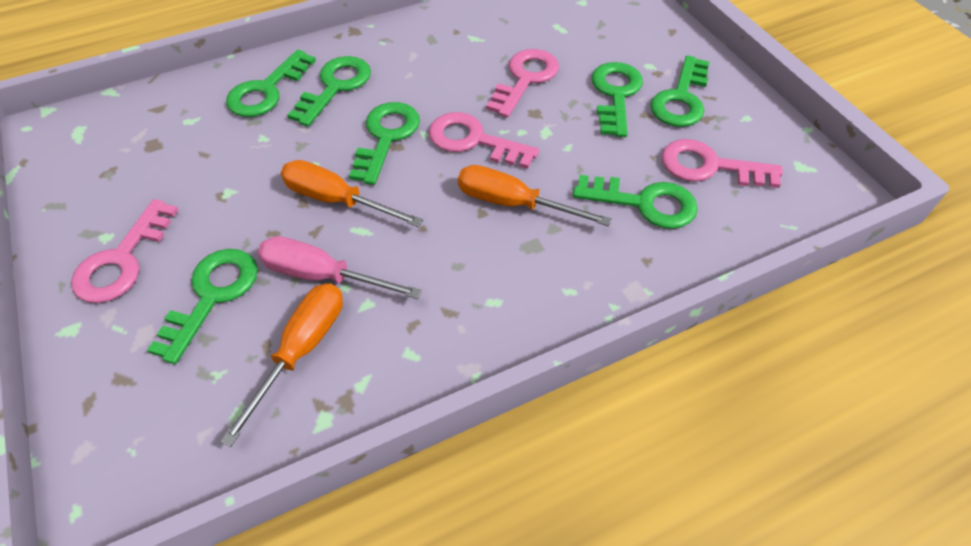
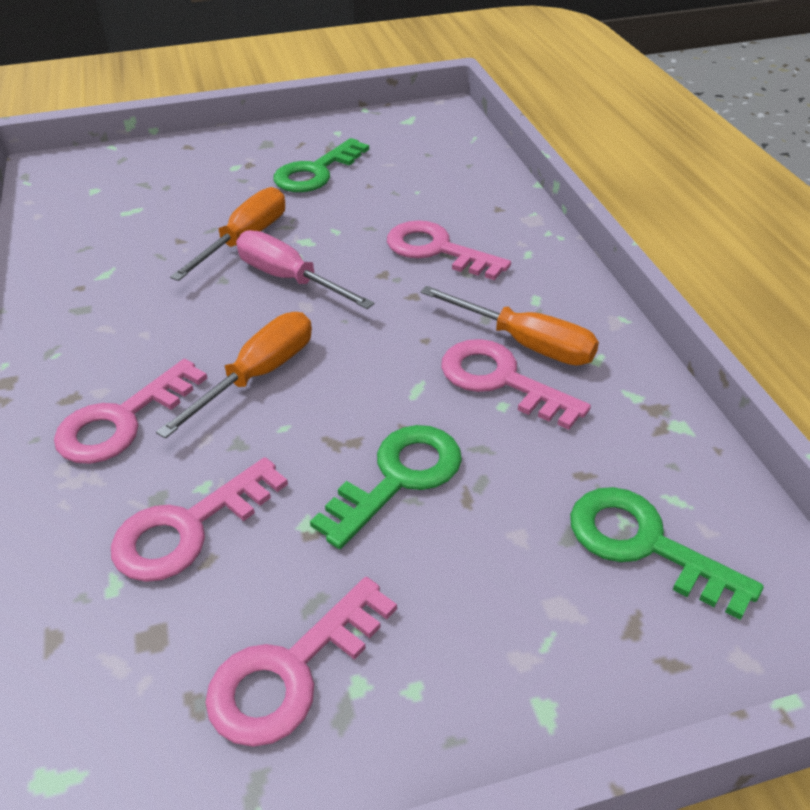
green key: 7 -> 3
pink key: 4 -> 5

